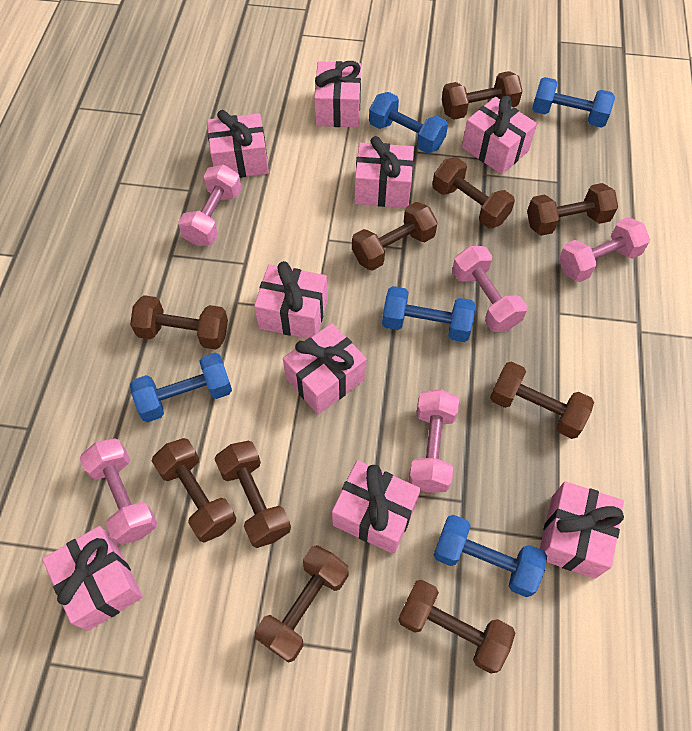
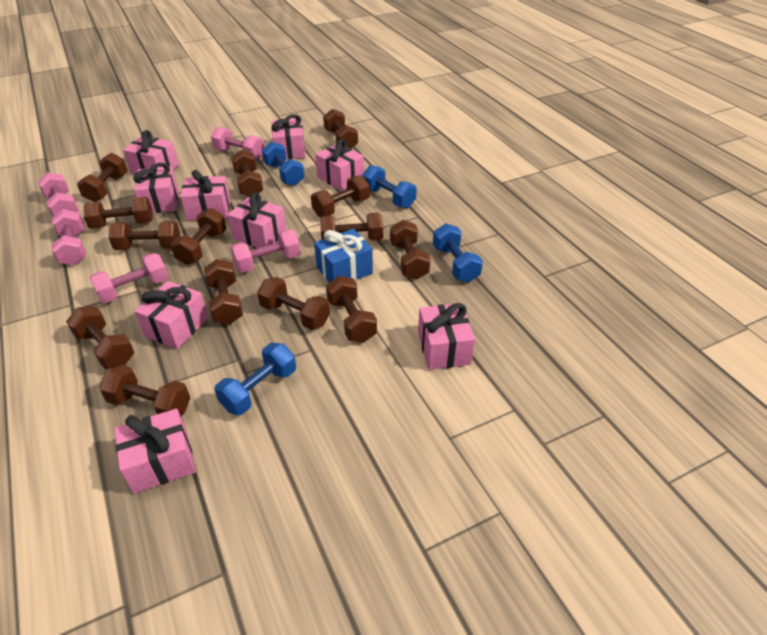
blue dumbbell: 5 -> 4
blue gift: 0 -> 1
brown dumbbell: 10 -> 14

